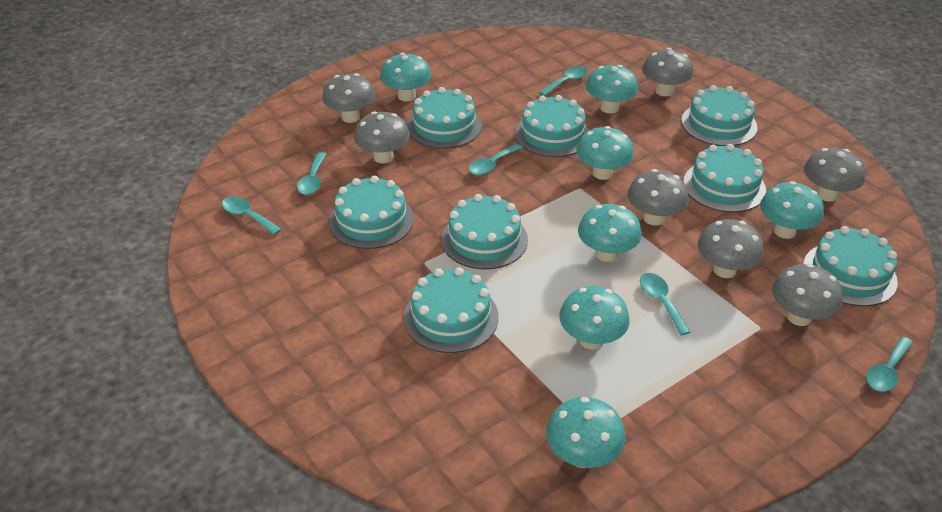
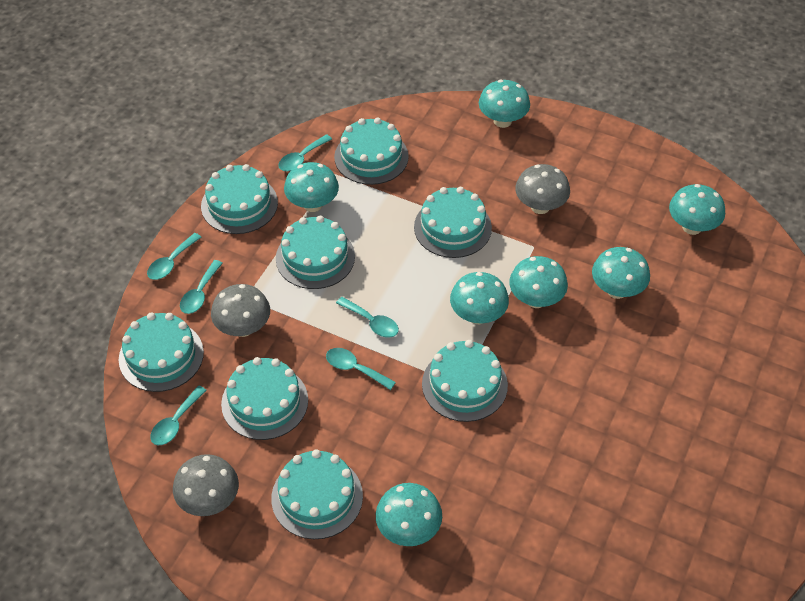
grey mushroom: 7 -> 3

